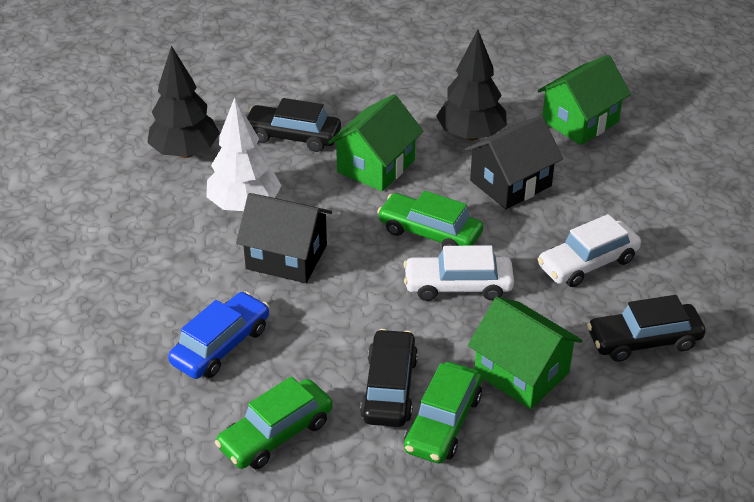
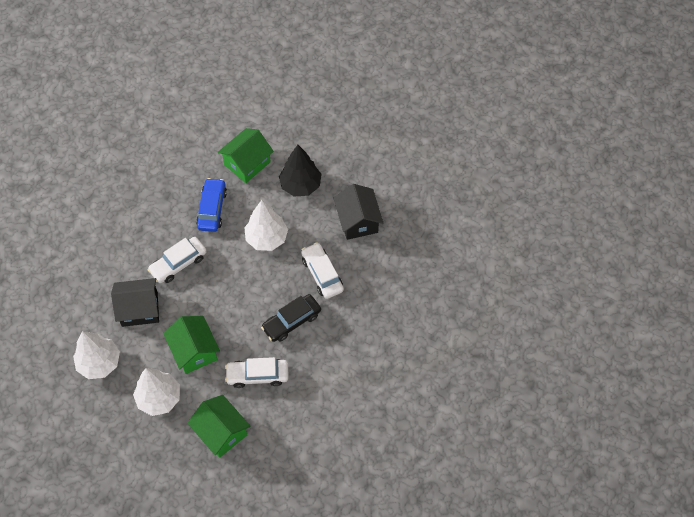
black car: 3 -> 1
black tree: 2 -> 1
green car: 3 -> 0
white car: 2 -> 3
white tree: 1 -> 3

